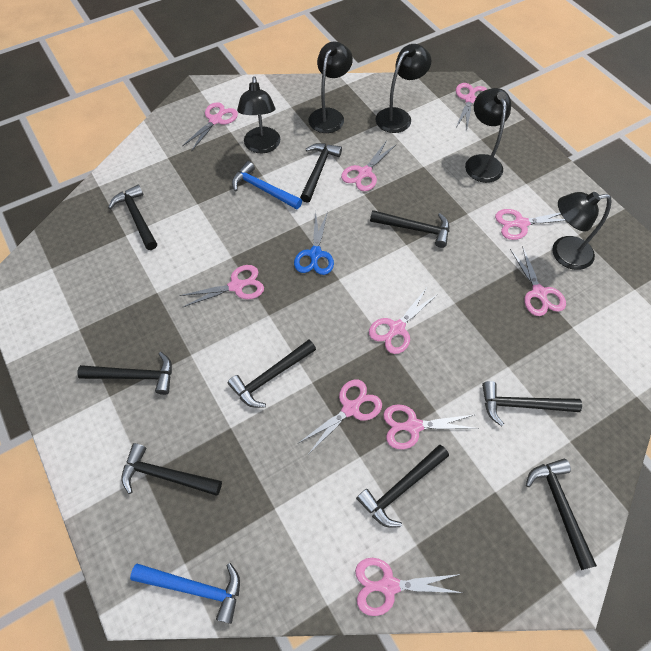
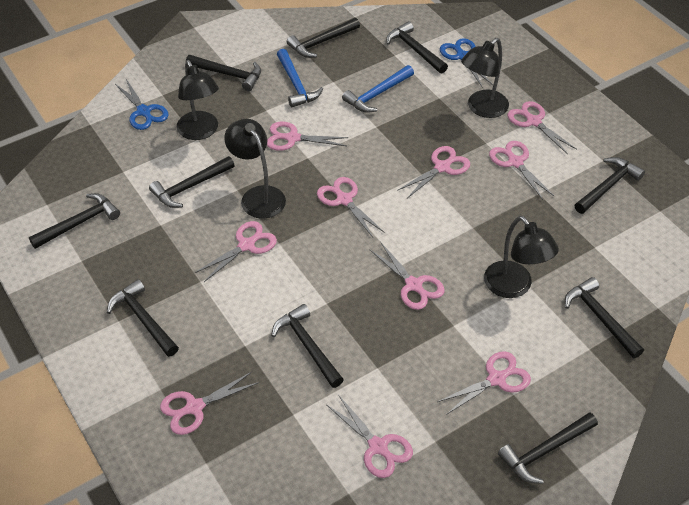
black hammer: 9 -> 10
black lamp: 5 -> 4
blue scissors: 1 -> 2

